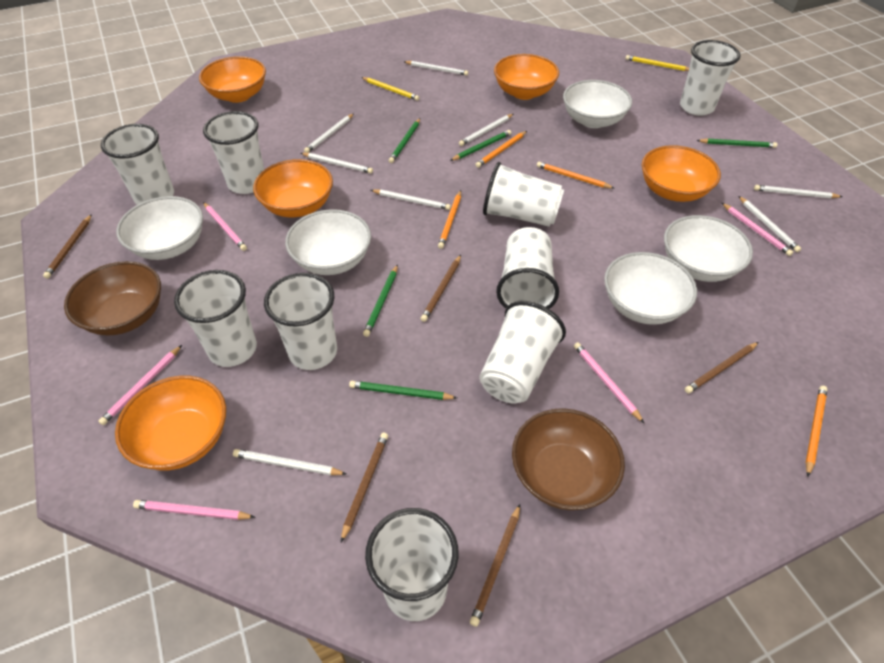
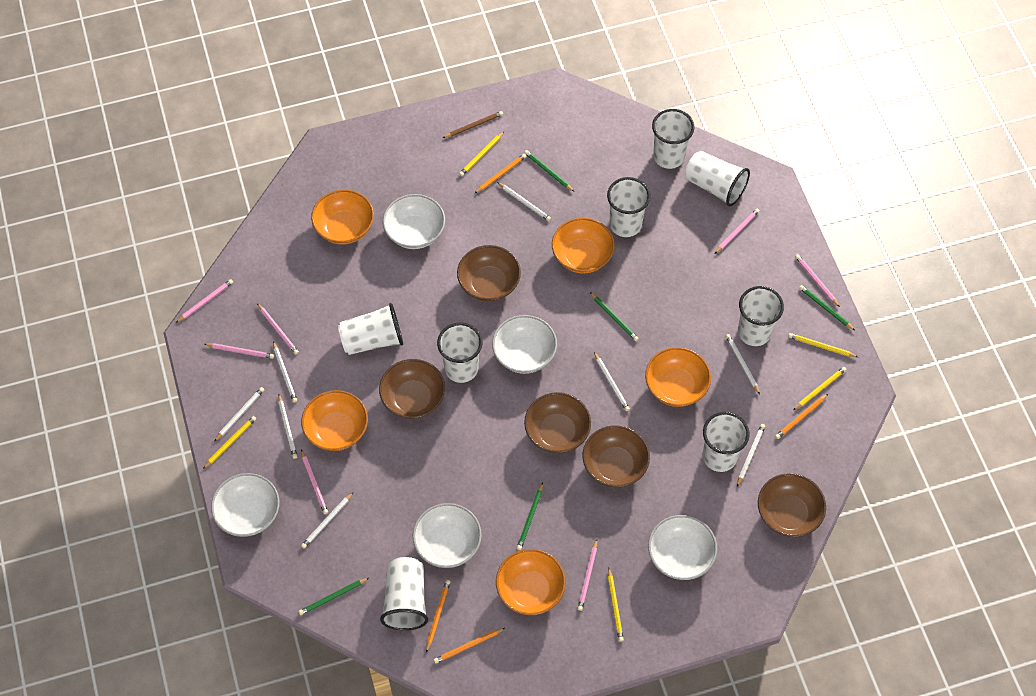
brown bowl: 2 -> 5
brown pencil: 5 -> 1
pink pencil: 5 -> 7
white cup: 9 -> 8
yellow pencil: 2 -> 5

